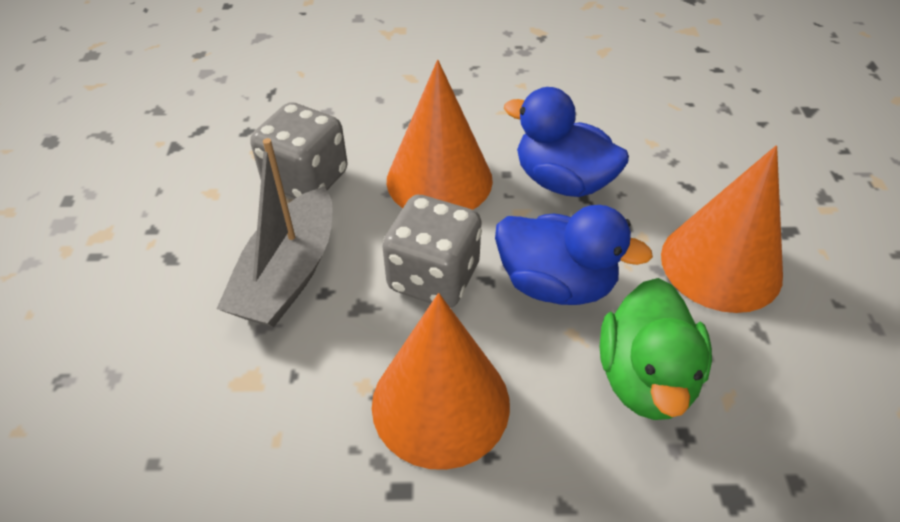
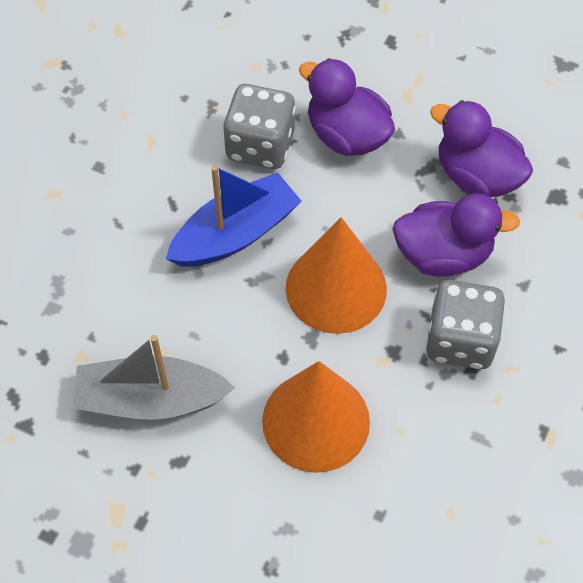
blue boat: 0 -> 1
blue duck: 2 -> 0
green duck: 1 -> 0
orange cone: 3 -> 2
purple duck: 0 -> 3

